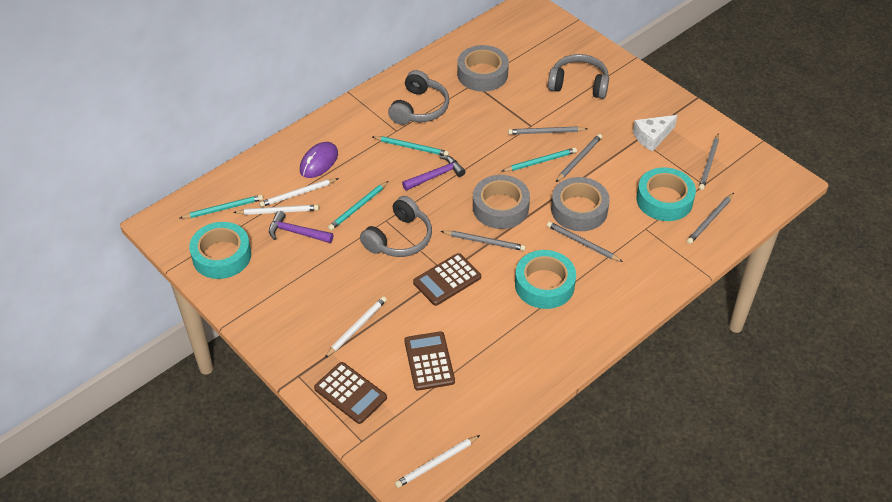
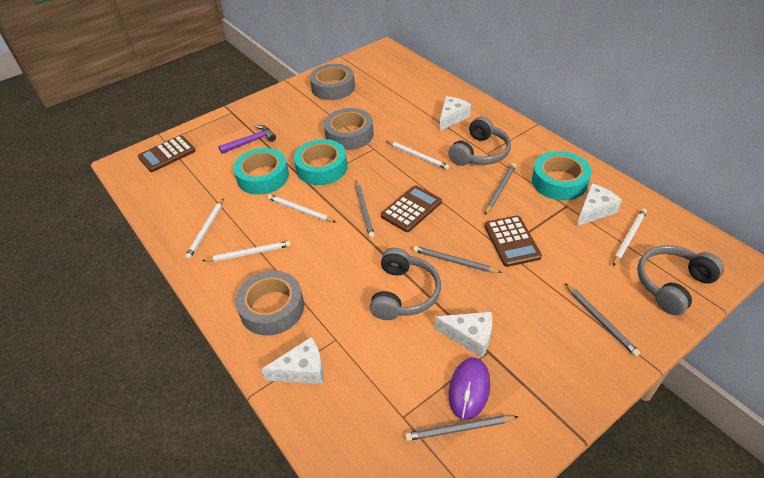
grey pencil: 6 -> 5
purple hammer: 2 -> 1
turquoise pencil: 4 -> 0
white cheese: 1 -> 4
white pencil: 4 -> 5

